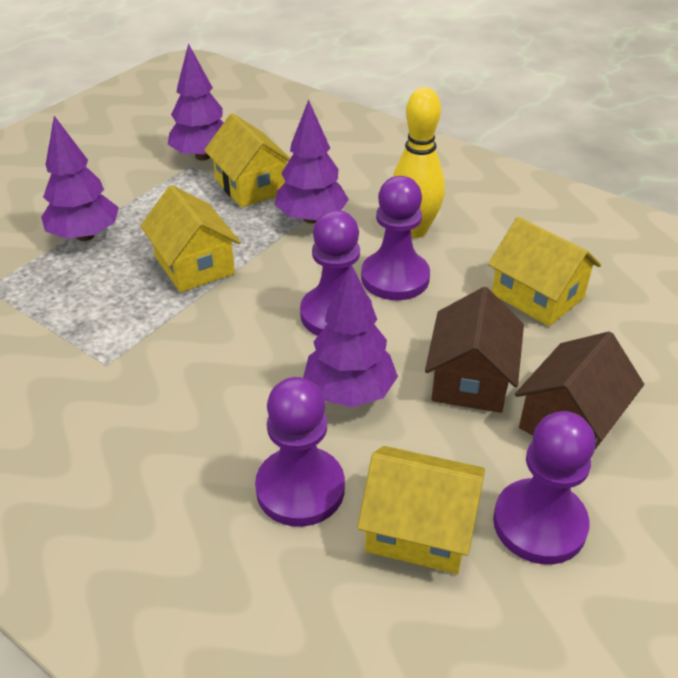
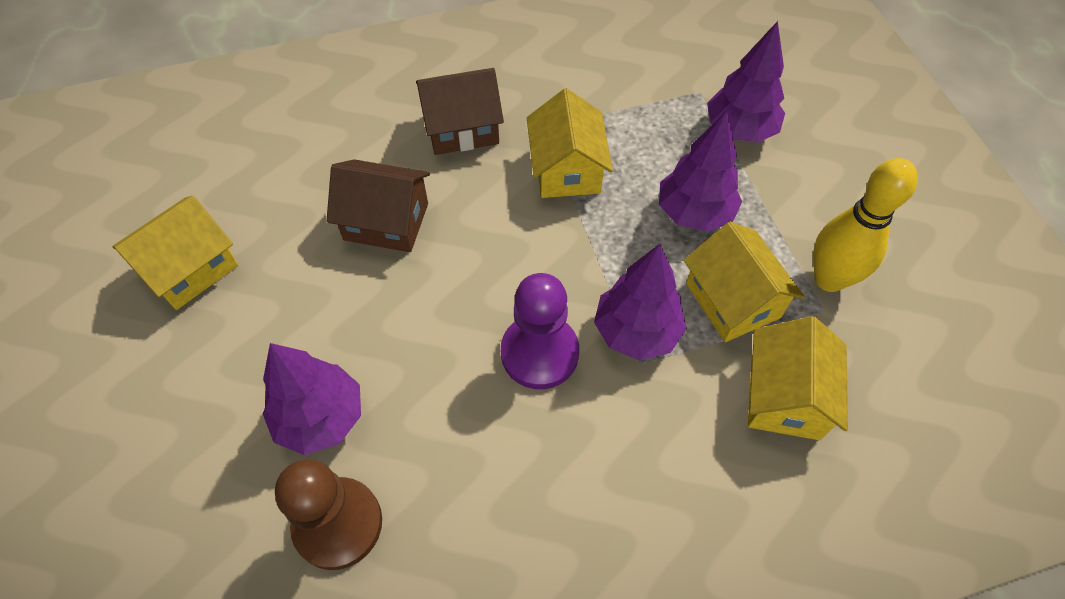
brown pawn: 0 -> 1
purple pawn: 4 -> 1

